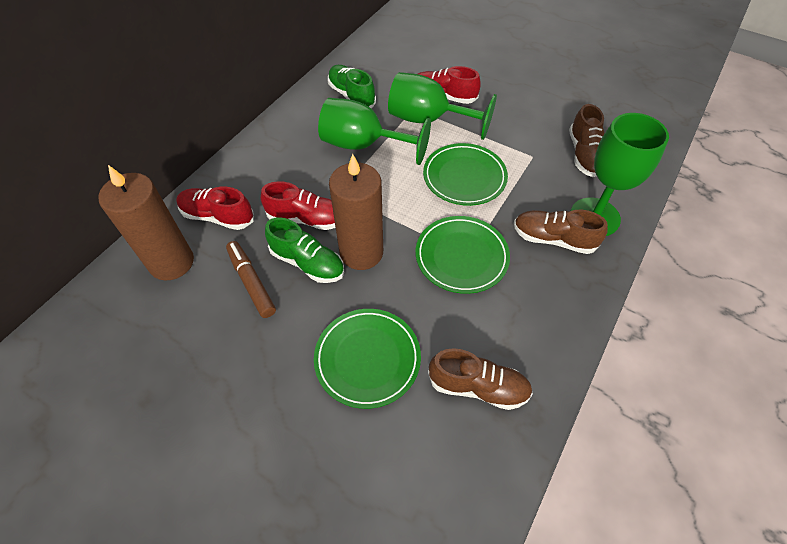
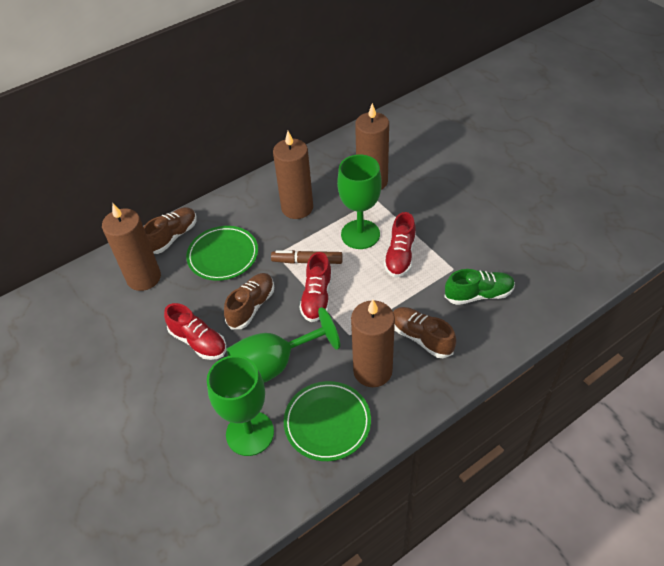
brown candle: 2 -> 4
green plate: 3 -> 2
green shoe: 2 -> 1

